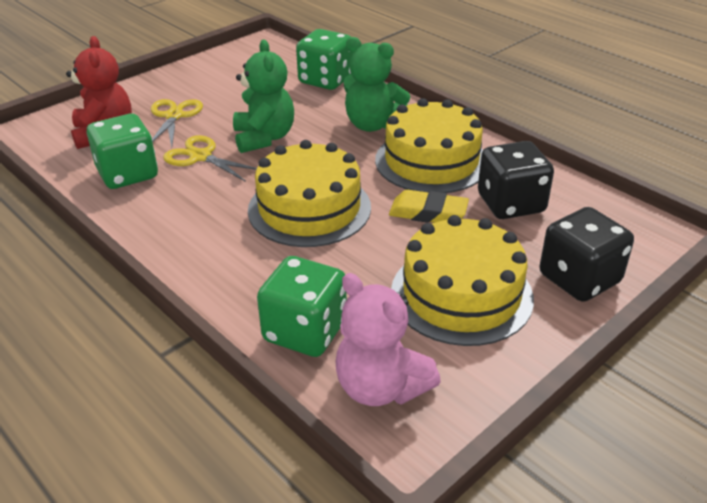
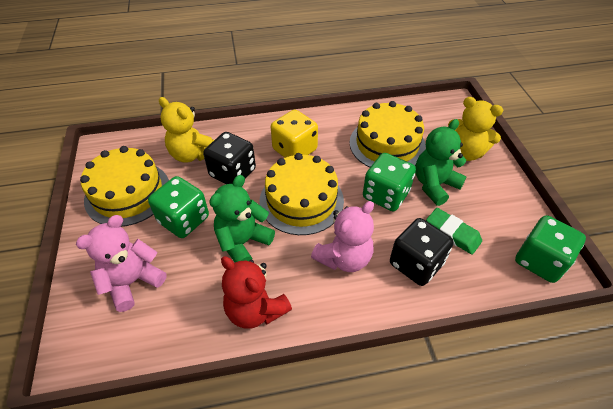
green eraser: 0 -> 1
pink teddy bear: 1 -> 2
yellow dice: 0 -> 1
yellow eraser: 1 -> 0
yellow scissors: 2 -> 0
yellow teddy bear: 0 -> 2

